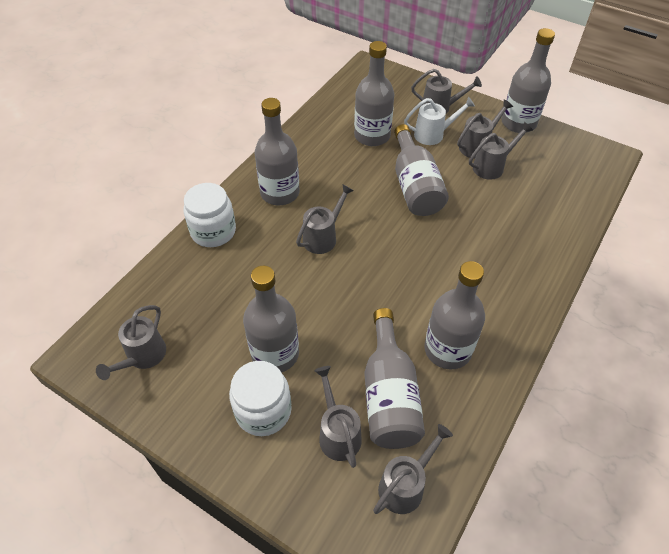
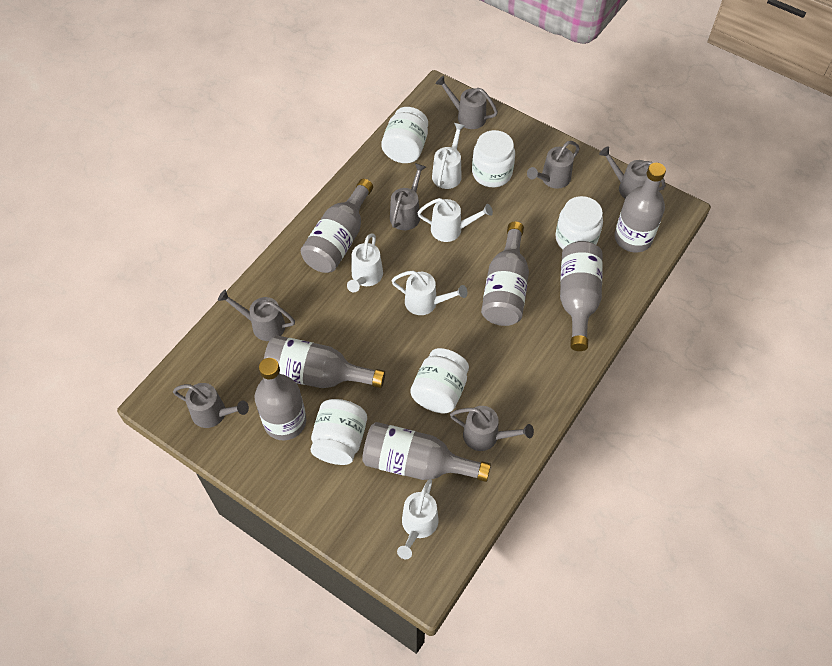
white jar: 2 -> 5
white watering can: 1 -> 5

